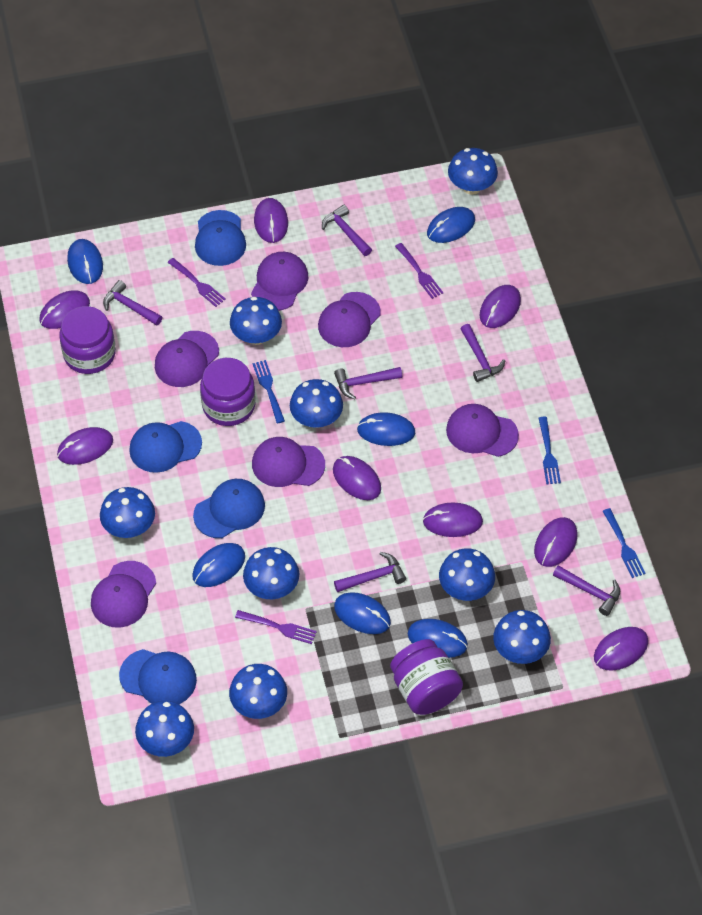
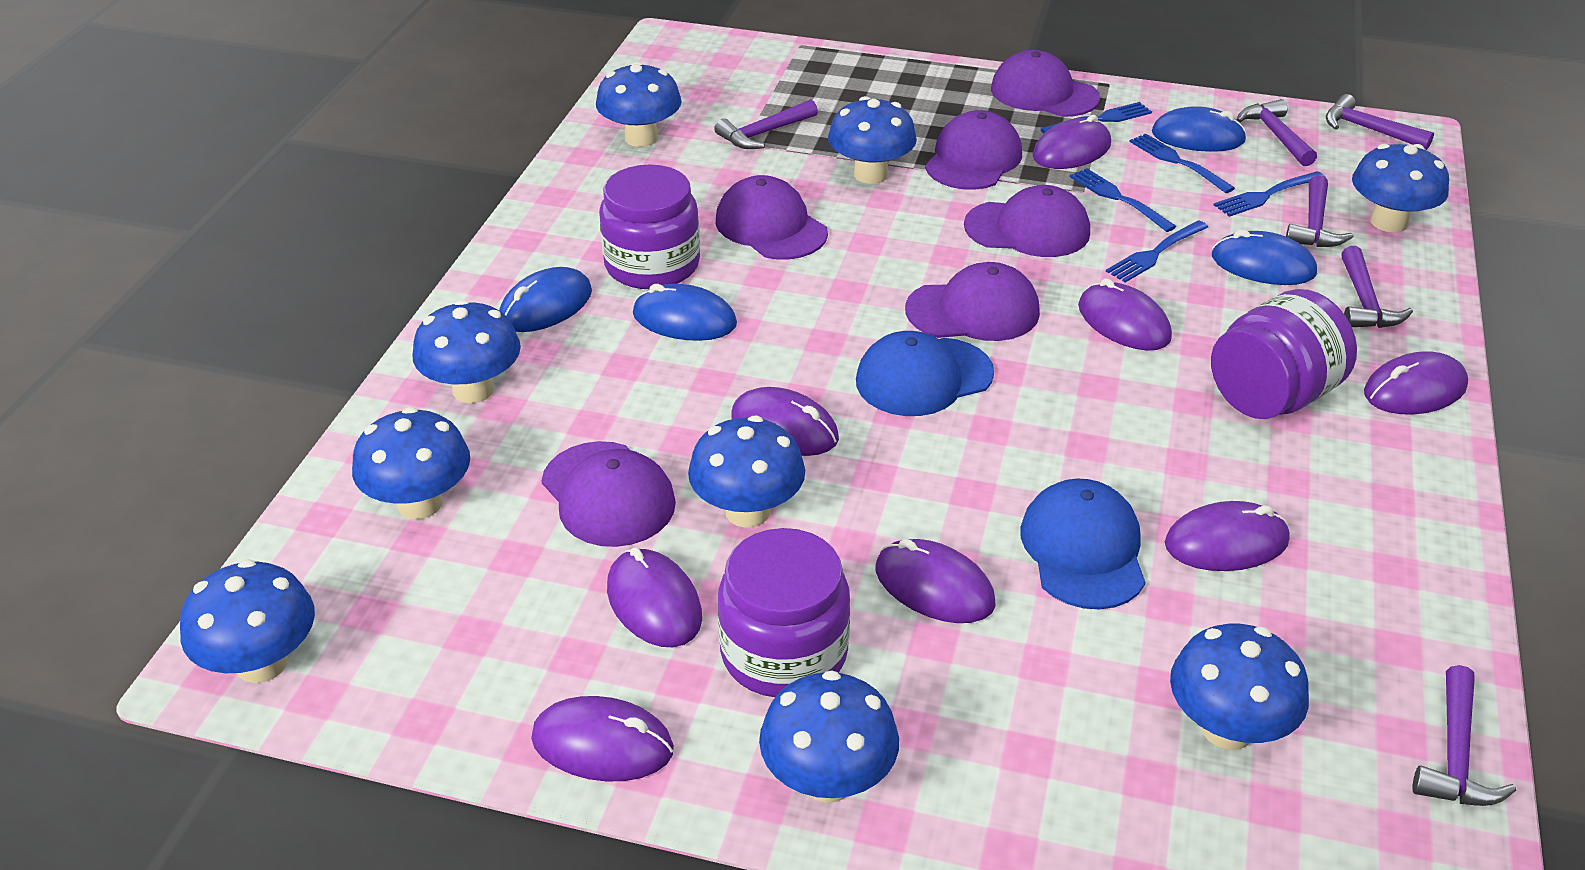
blue cap: 4 -> 2
blue fork: 3 -> 5
blue mouse: 6 -> 4
purple fork: 3 -> 0

